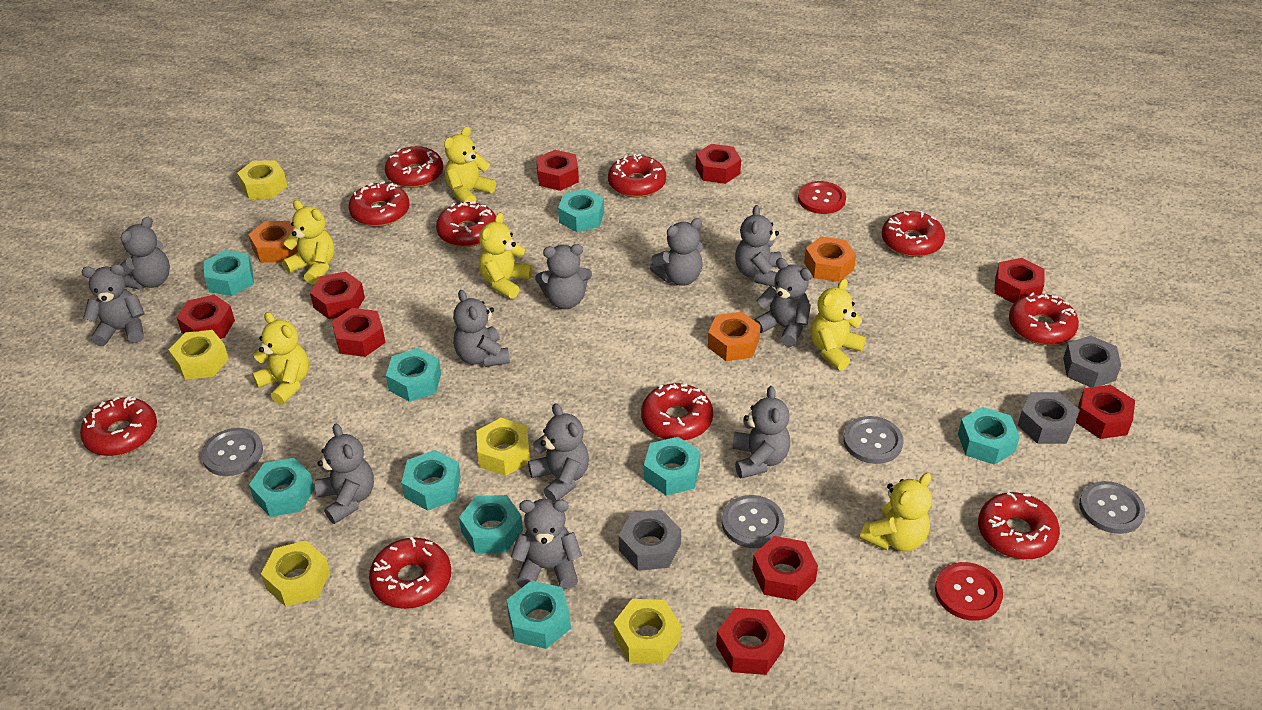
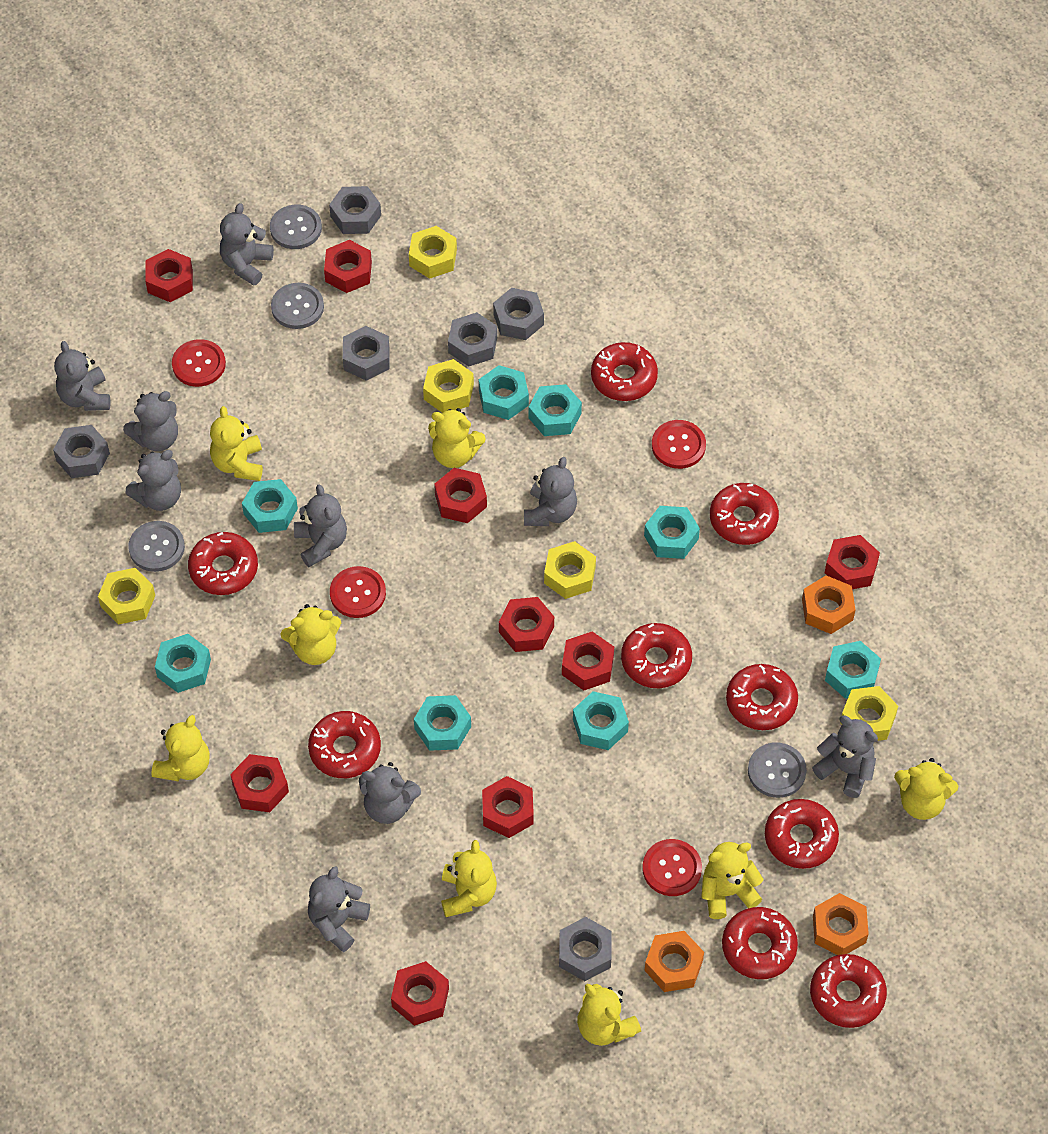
grey nut: 3 -> 6
grey teddy bear: 11 -> 9
red button: 2 -> 4
red donut: 10 -> 9
turquoise nut: 9 -> 8
yellow teddy bear: 6 -> 8

